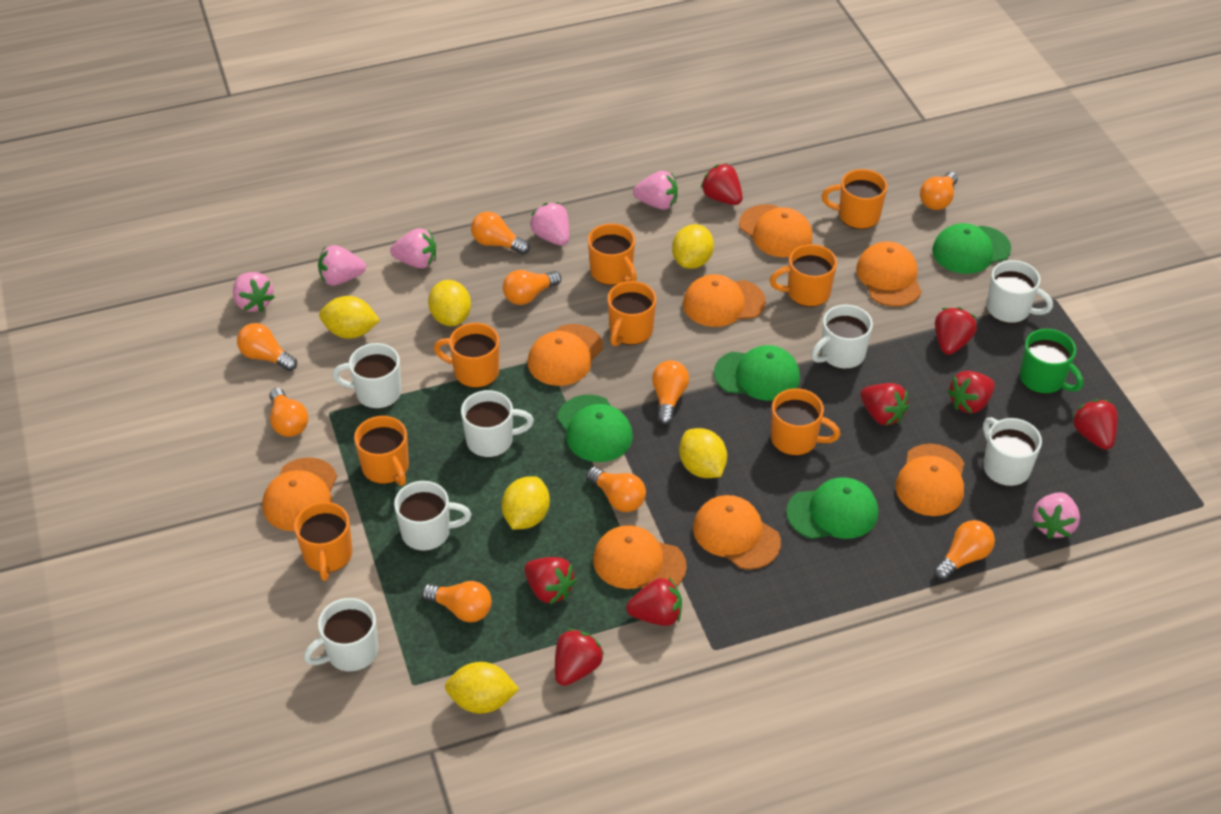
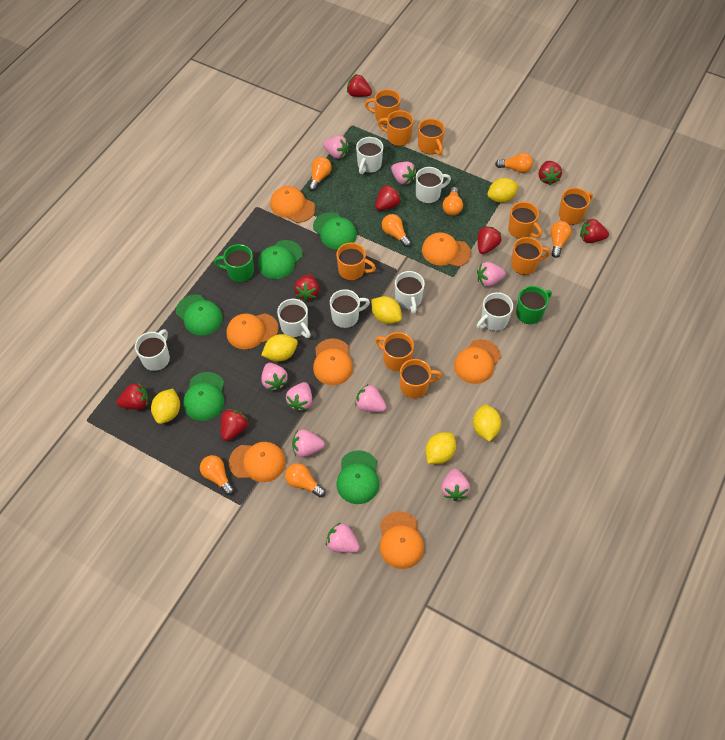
green cap: 4 -> 5
green mug: 1 -> 2
orange cap: 8 -> 7
orange light bulb: 9 -> 7
orange mug: 8 -> 9
pink strawberry: 6 -> 9

